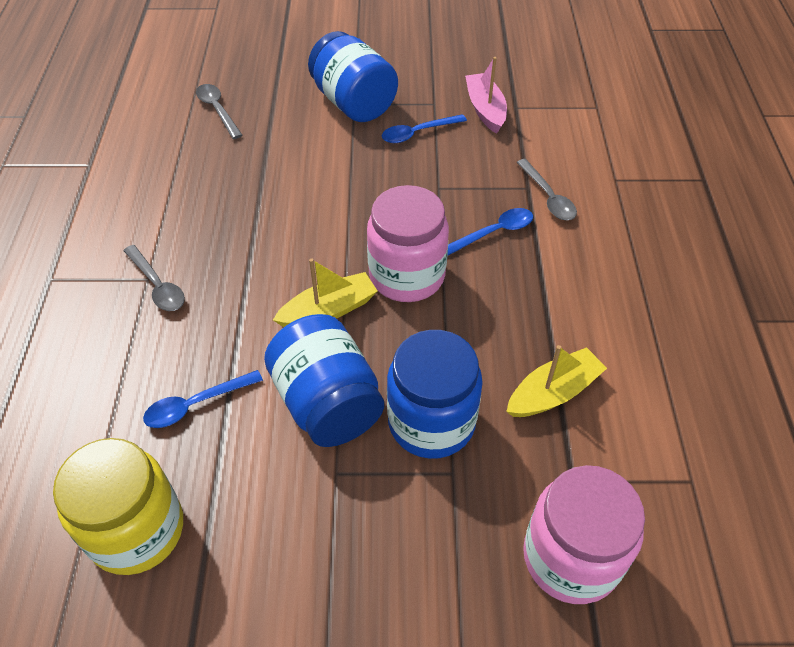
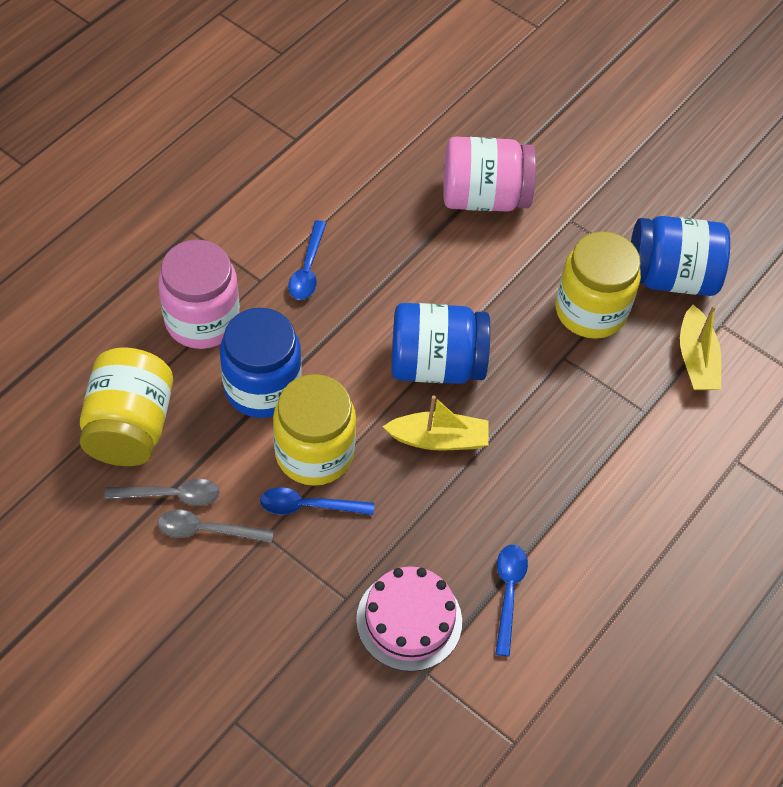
grey spoon: 3 -> 2
pink boat: 1 -> 0
pink cake: 0 -> 1
yellow jar: 1 -> 3

